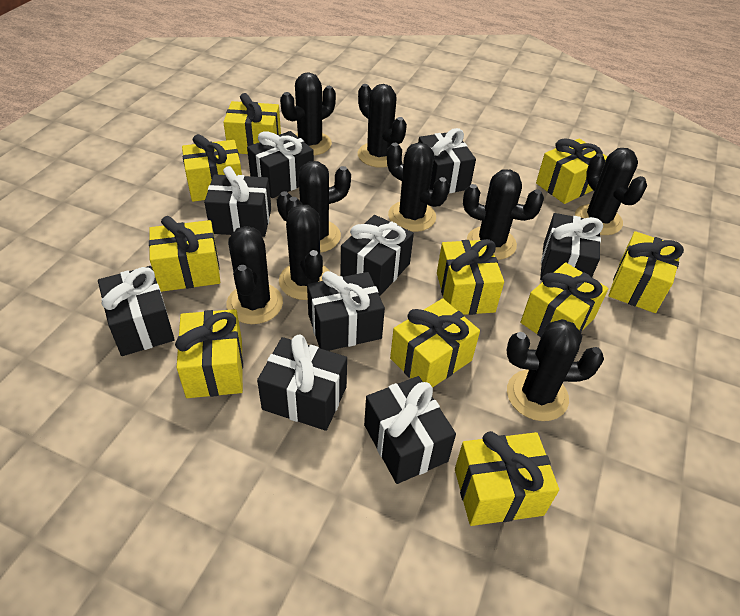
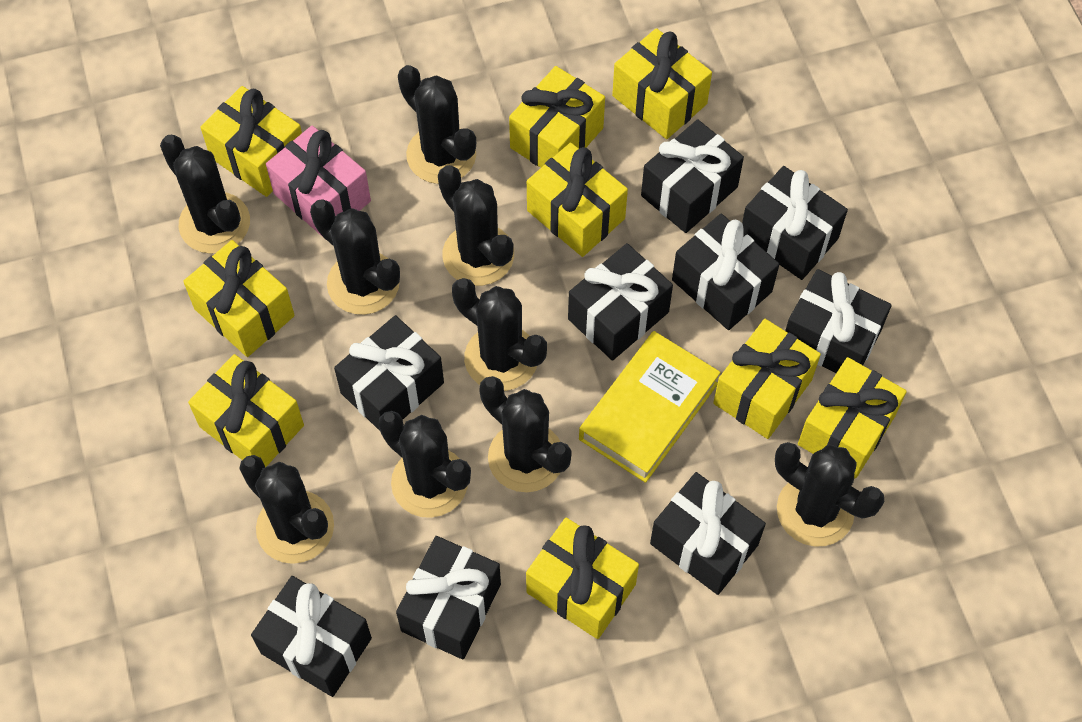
pink gift: 0 -> 1
yellow book: 0 -> 1
yellow gift: 10 -> 9

